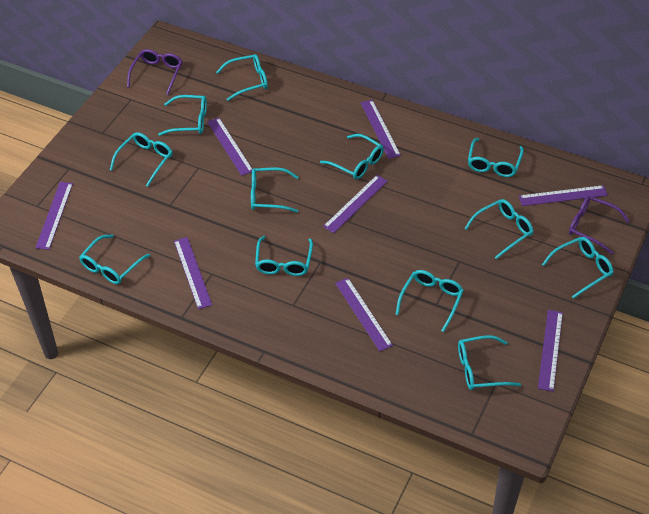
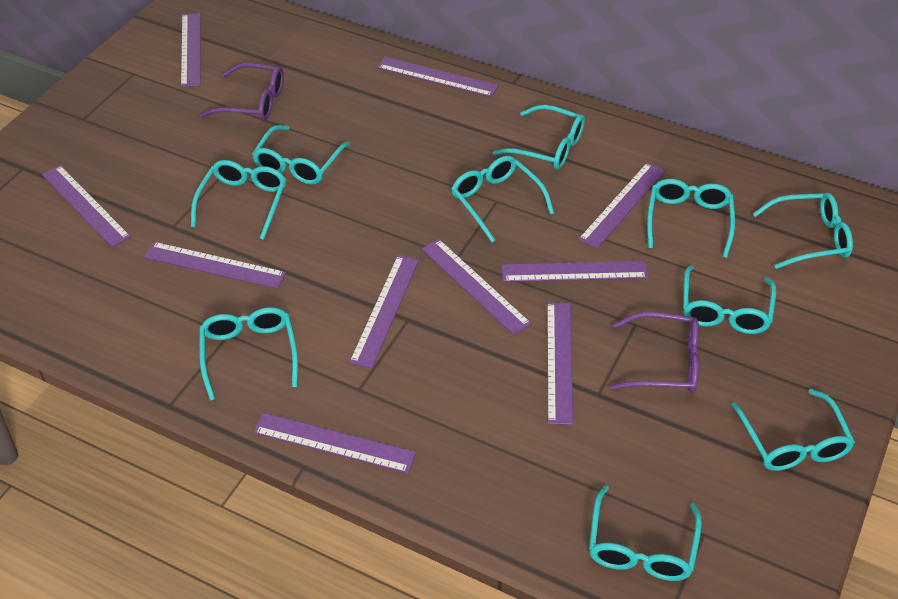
purple ruler: 8 -> 10
turquoise glasses: 12 -> 10

